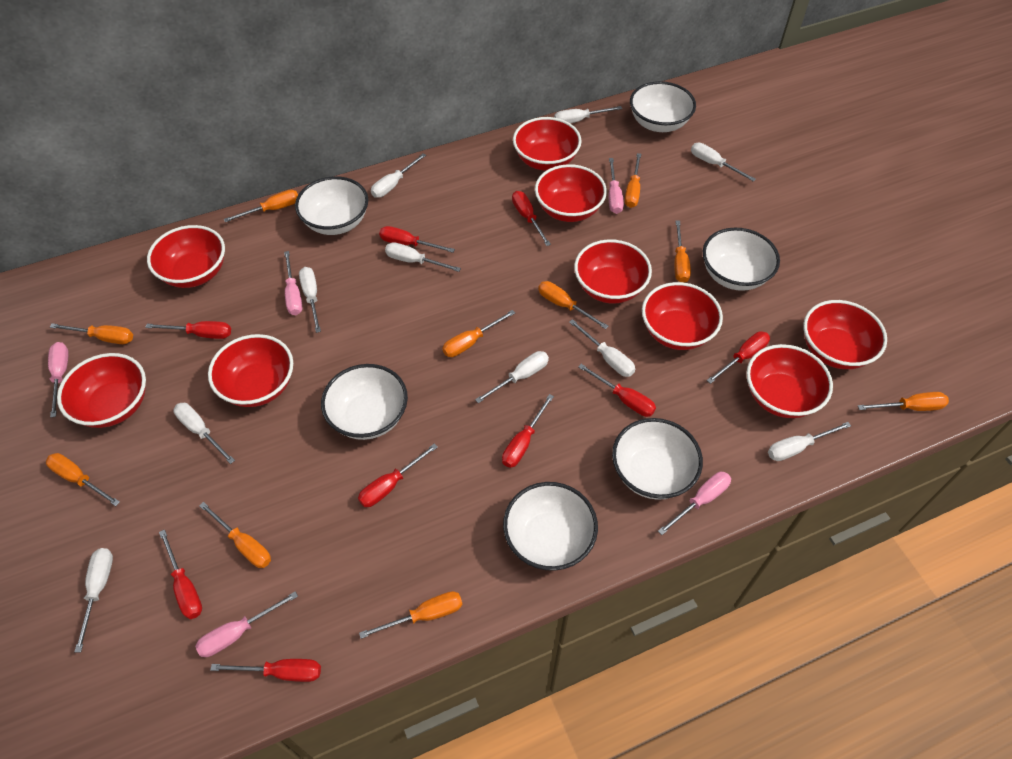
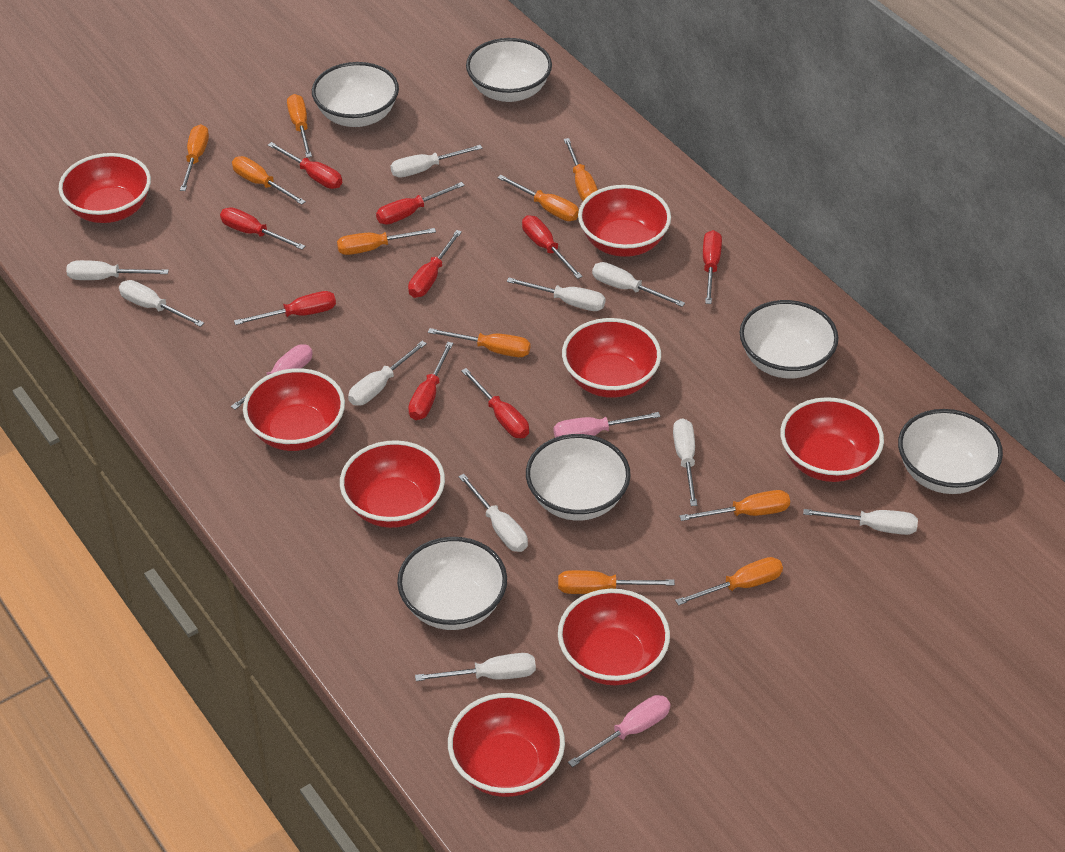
pink screwdriver: 5 -> 3
red bowl: 9 -> 8

